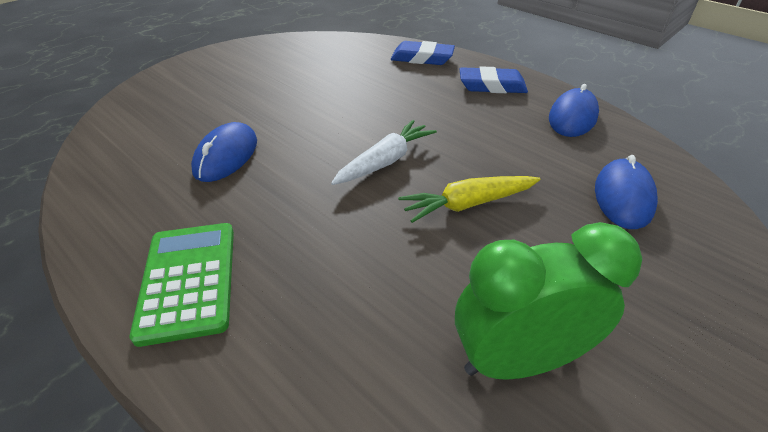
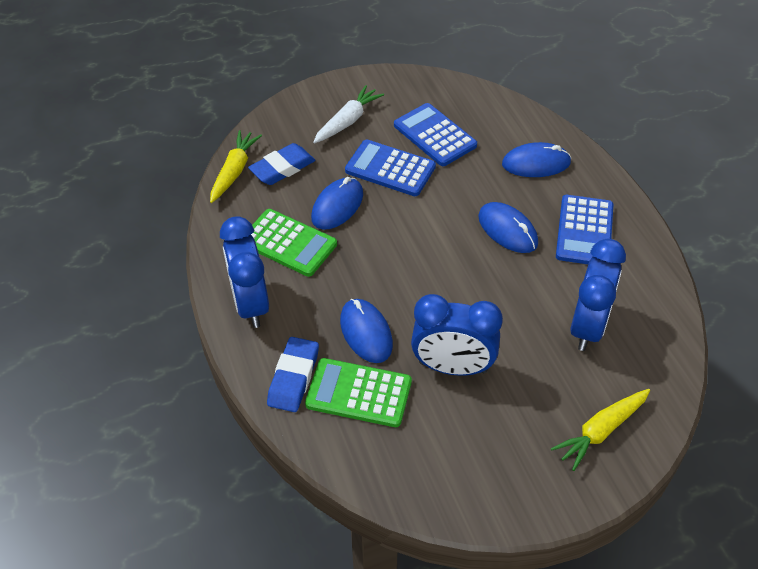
blue calculator: 0 -> 3
blue clock: 0 -> 3
blue mouse: 3 -> 4
green calculator: 1 -> 2
green clock: 1 -> 0
yellow carrot: 1 -> 2

